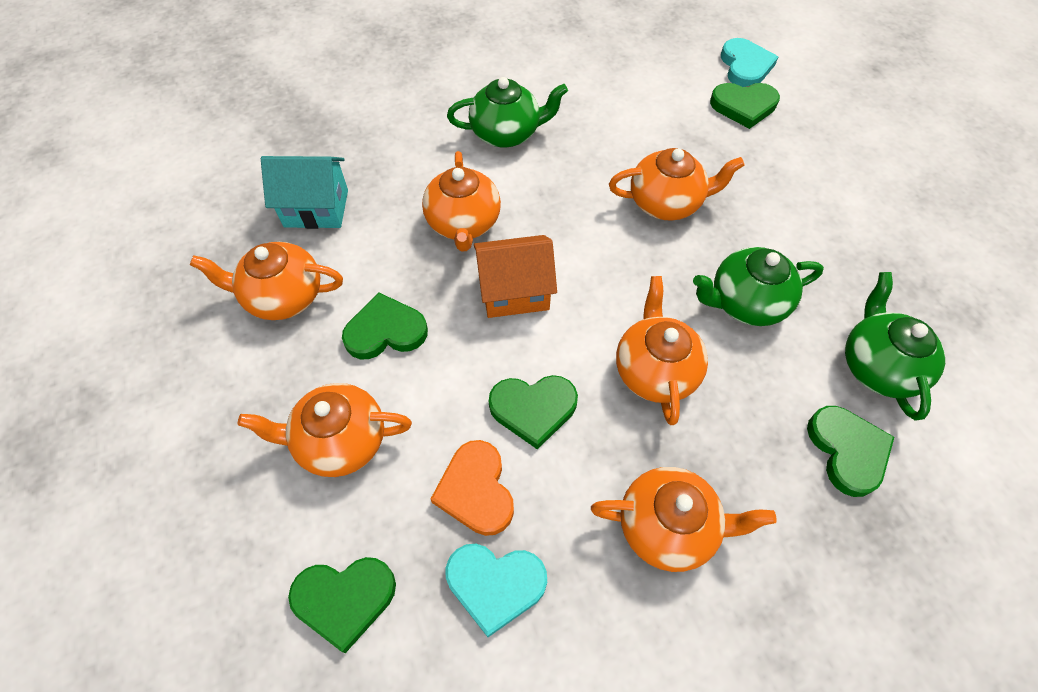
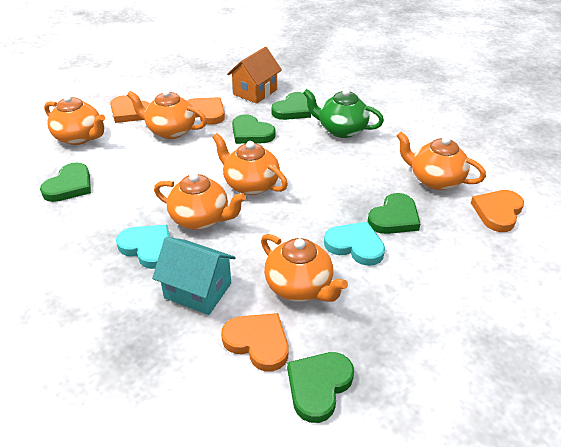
green teapot: 3 -> 1
orange heart: 1 -> 4

